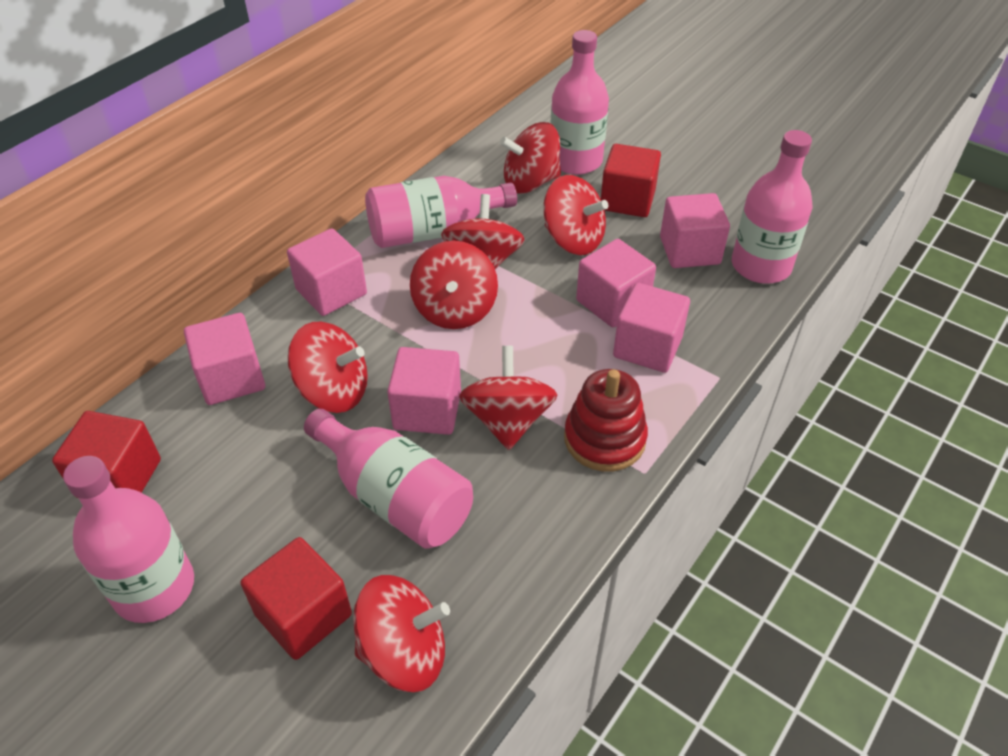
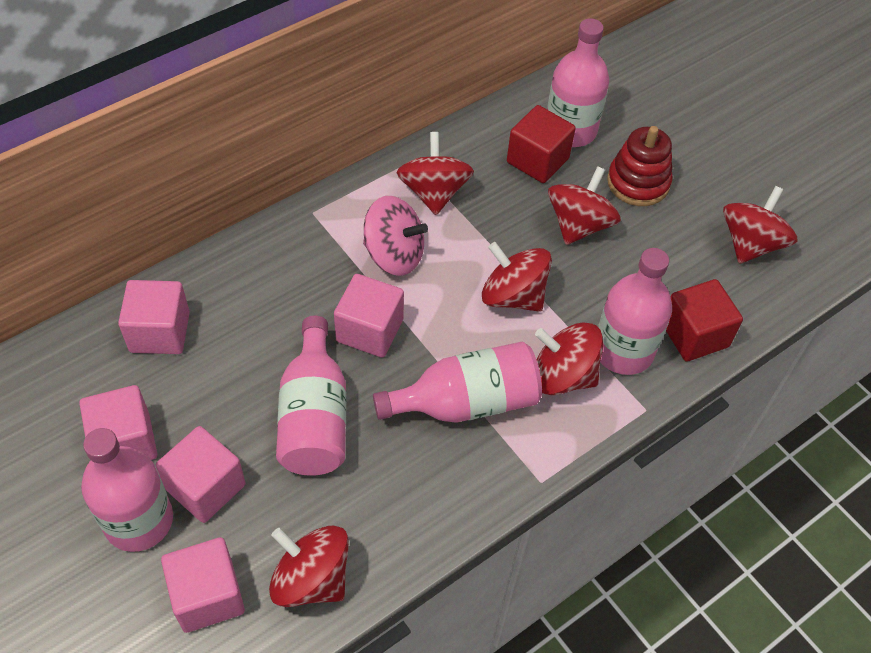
pink cube: 6 -> 5
pink spinning top: 0 -> 1
red cube: 3 -> 2
red spinning top: 7 -> 6

